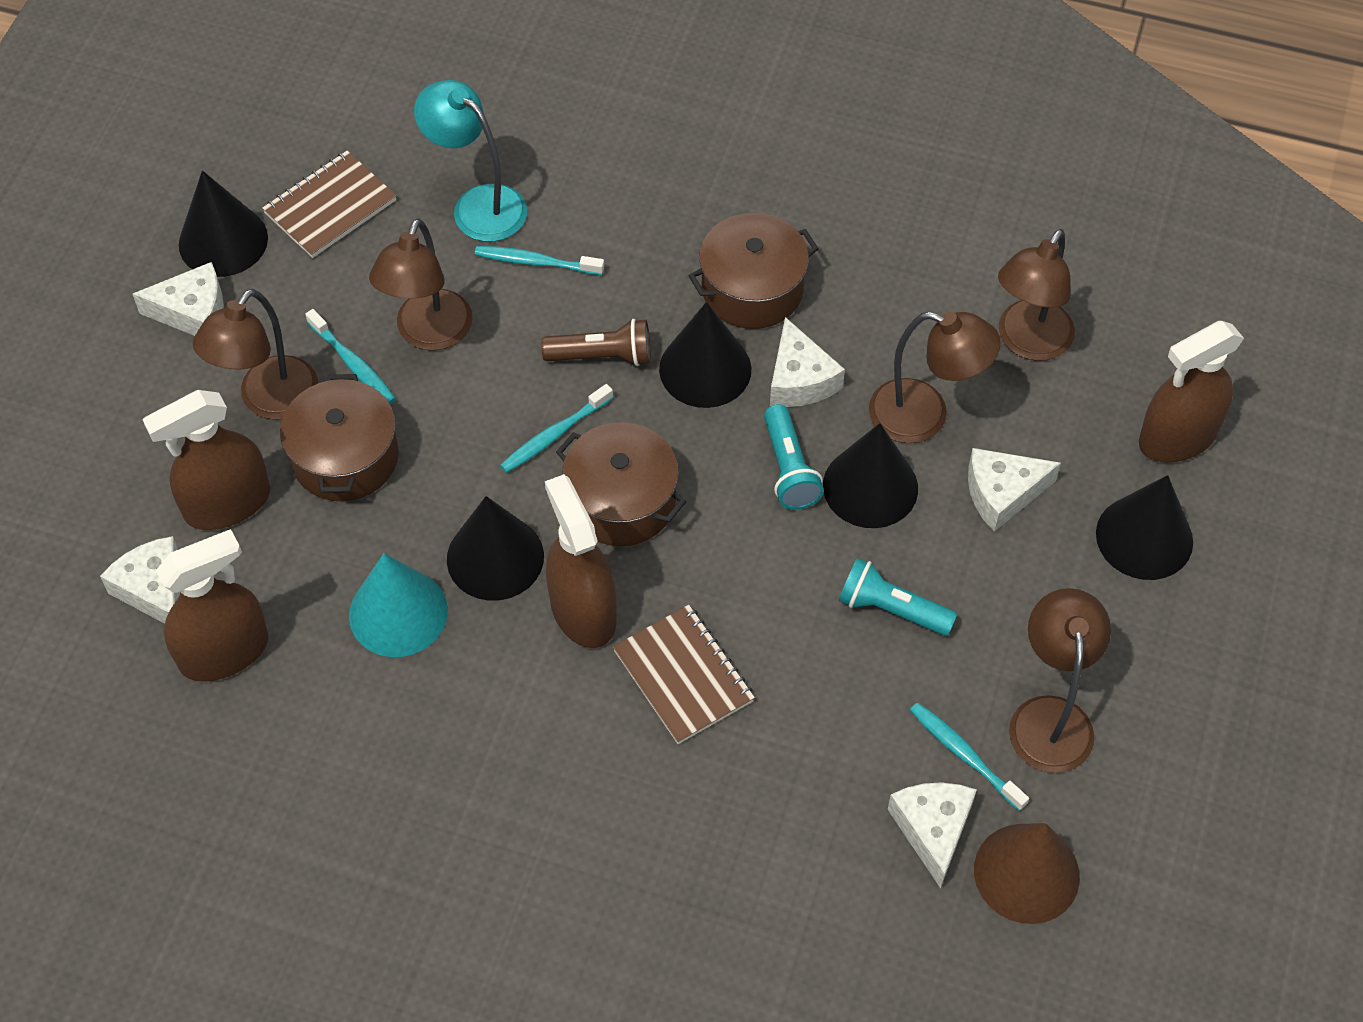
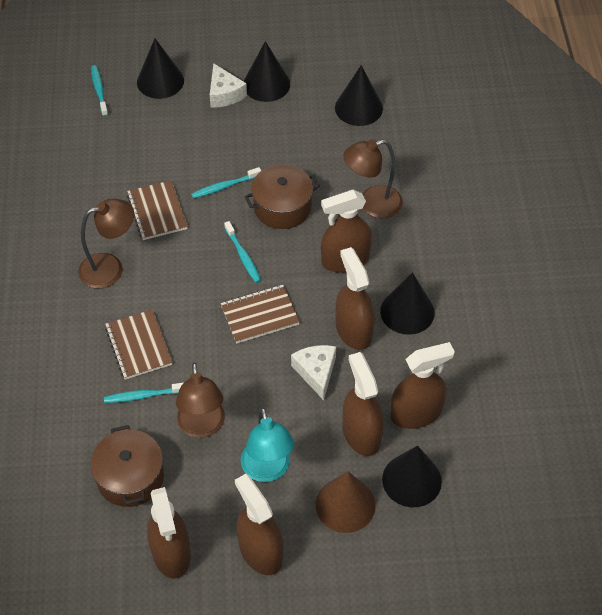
brown flashlight: 1 -> 0
brown lamp: 5 -> 3
brown notebook: 2 -> 3
brown pot: 3 -> 2
brown spray bottle: 4 -> 6
turquoise cone: 1 -> 0
turquoise flashlight: 2 -> 0
white cheese: 5 -> 2

